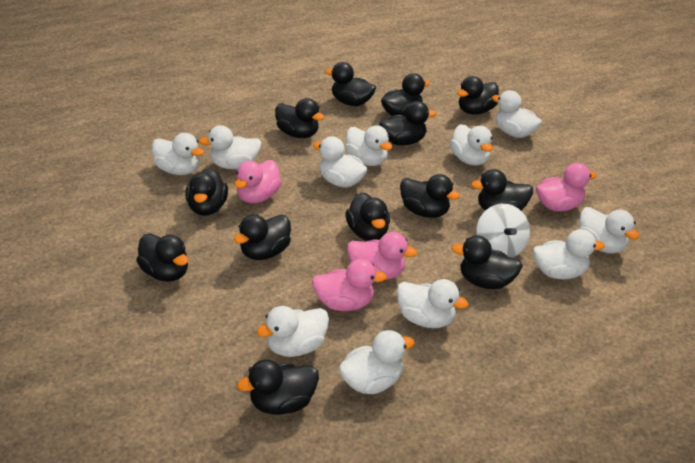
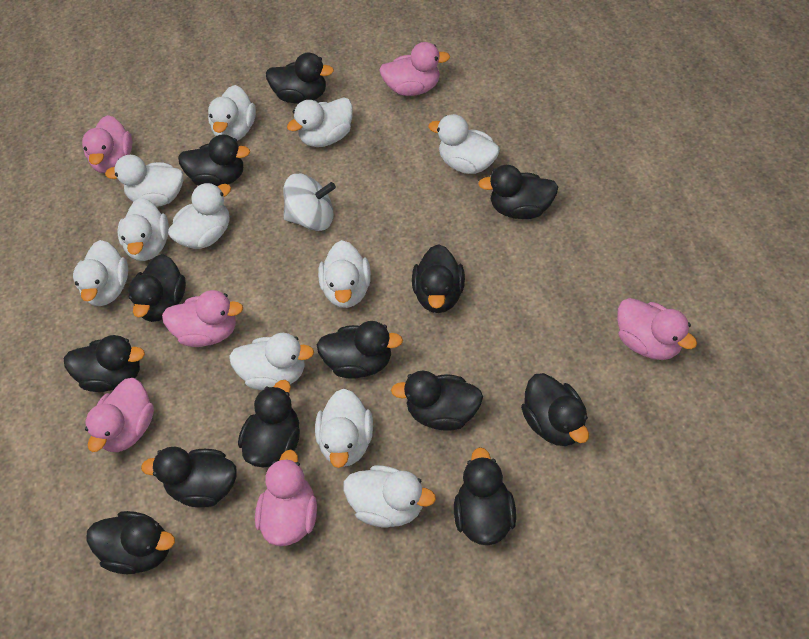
pink duck: 4 -> 6

